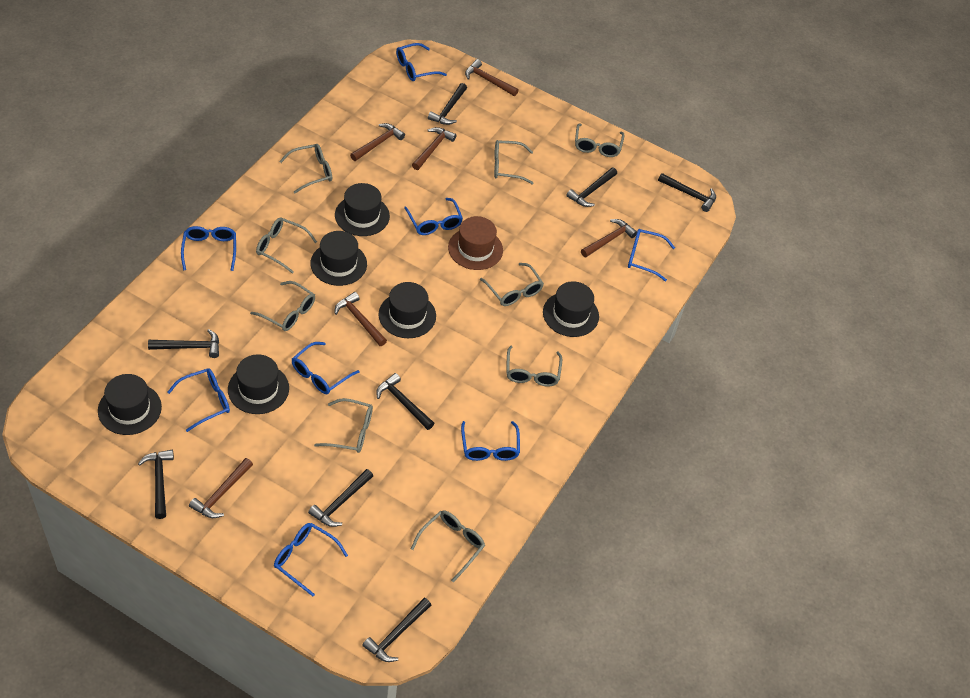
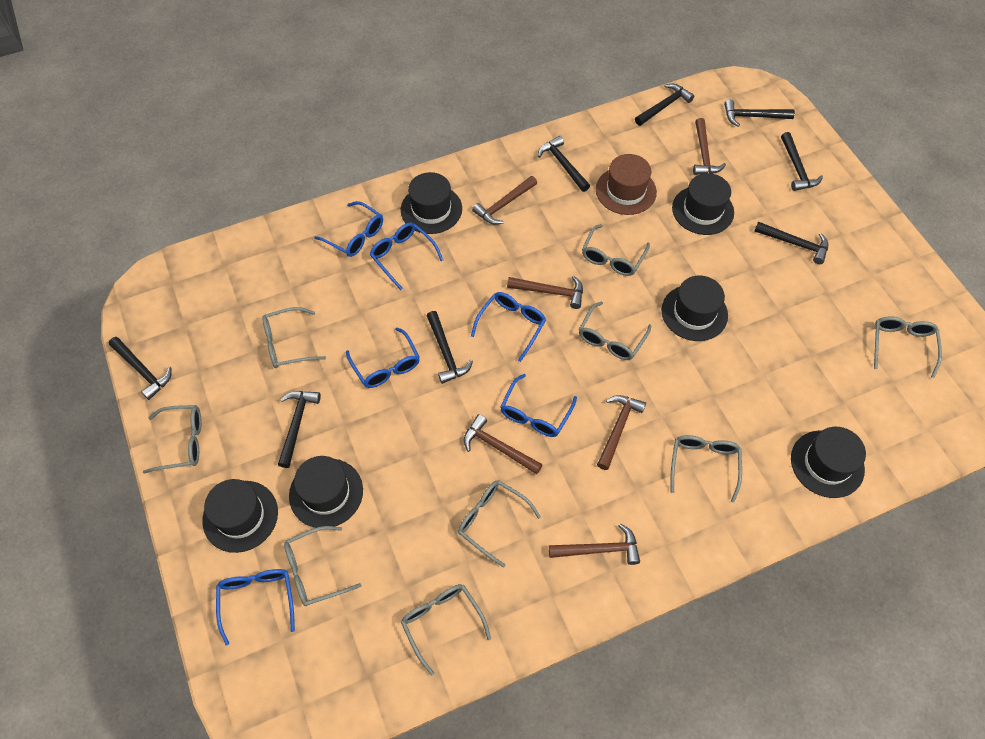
blue glasses: 8 -> 6

